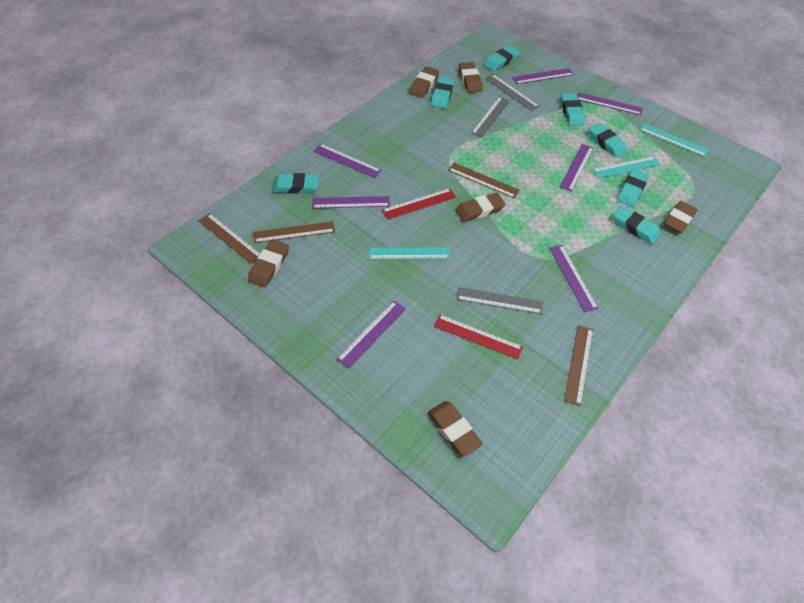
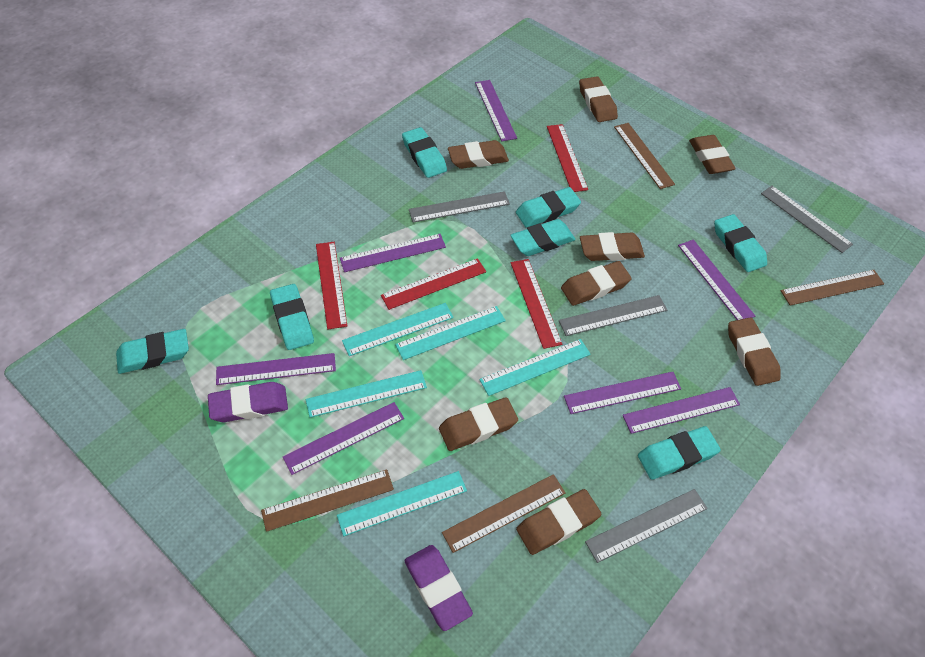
brown eraser: 6 -> 8
grey ruler: 3 -> 4
purple eraser: 0 -> 2
red ruler: 2 -> 4
turquoise ruler: 3 -> 5

